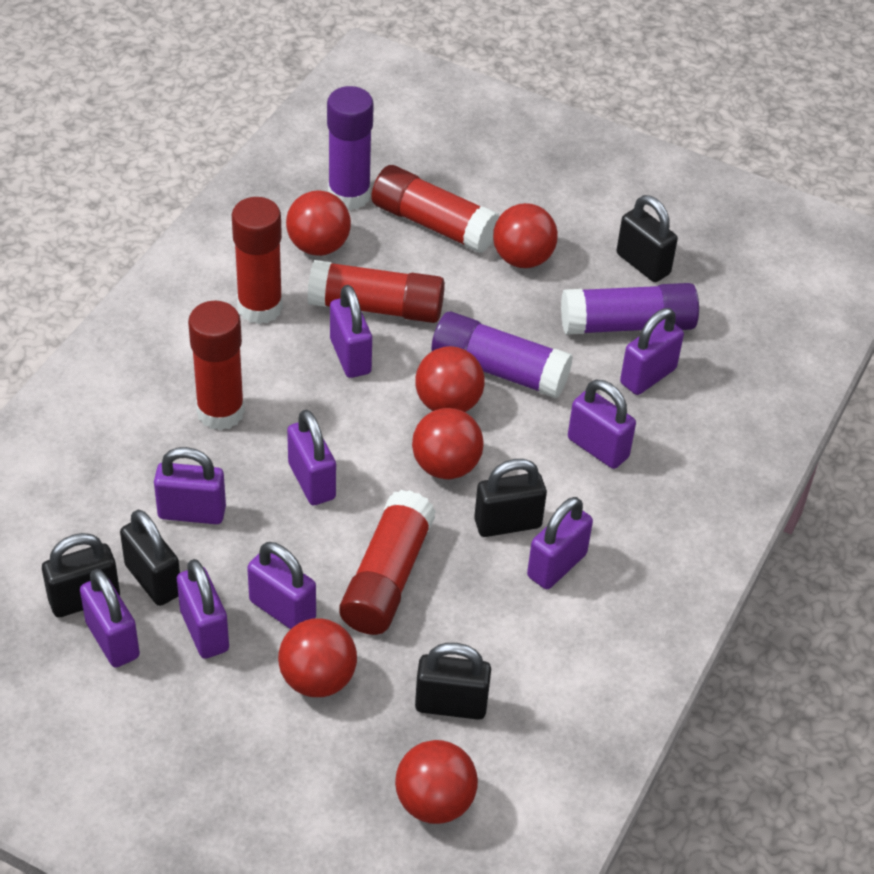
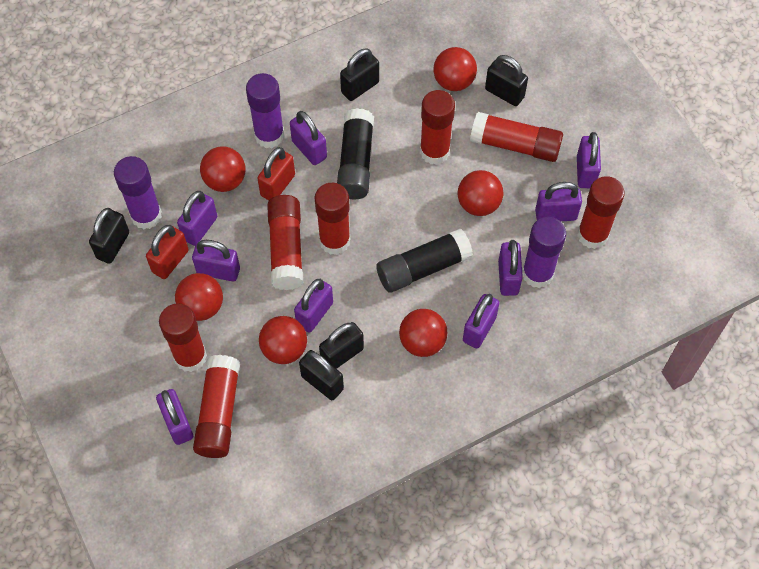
black glue stick: 0 -> 2
red glue stick: 5 -> 7
red padlock: 0 -> 2

